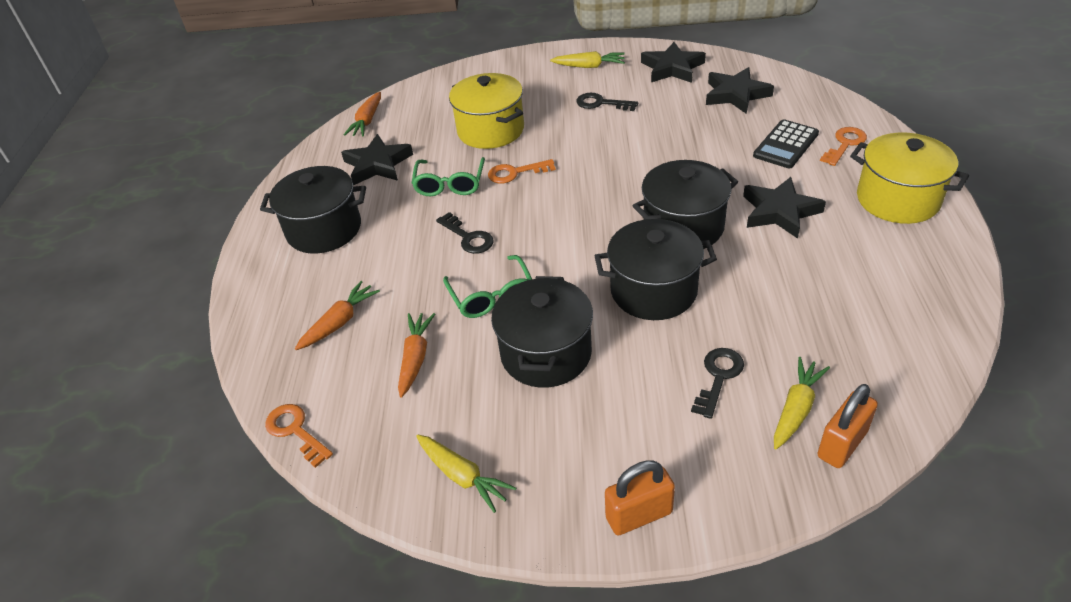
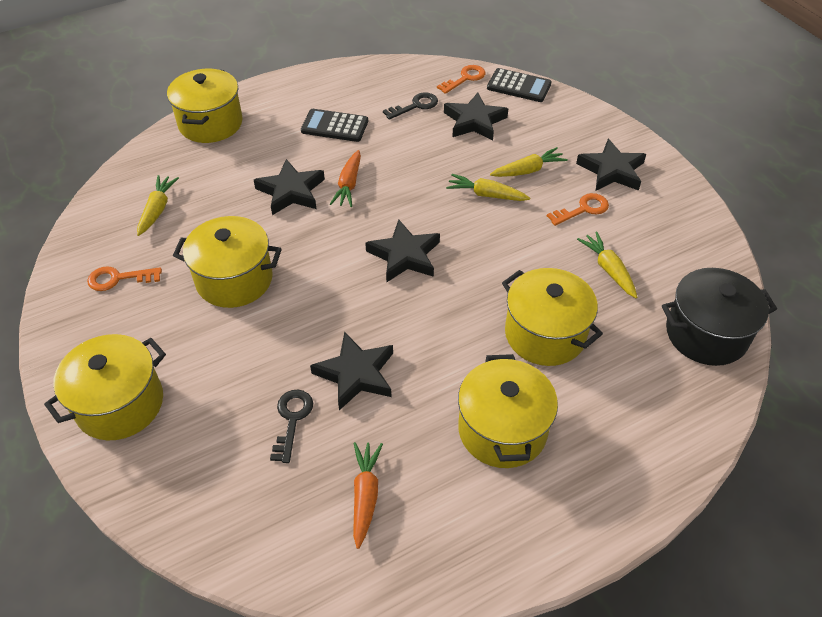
black calculator: 1 -> 2
black key: 3 -> 2
black pot: 4 -> 1
black star: 4 -> 5
green glasses: 2 -> 0
orange carrot: 3 -> 2
orange padlock: 2 -> 0
yellow carrot: 3 -> 4
yellow pot: 2 -> 5

